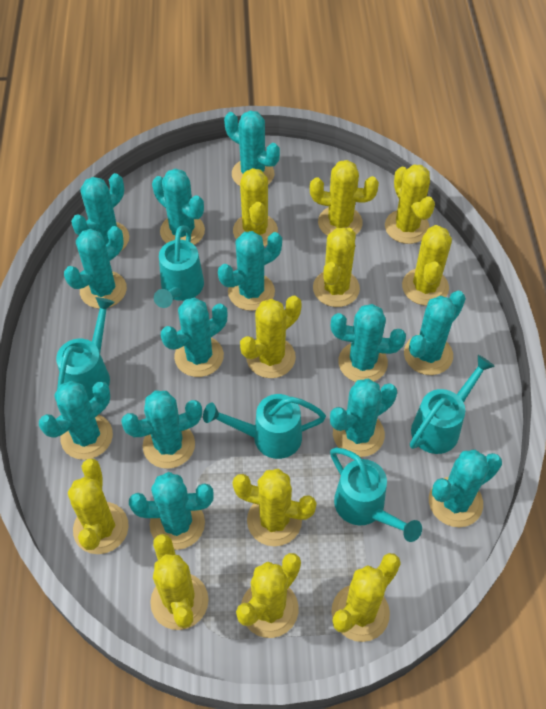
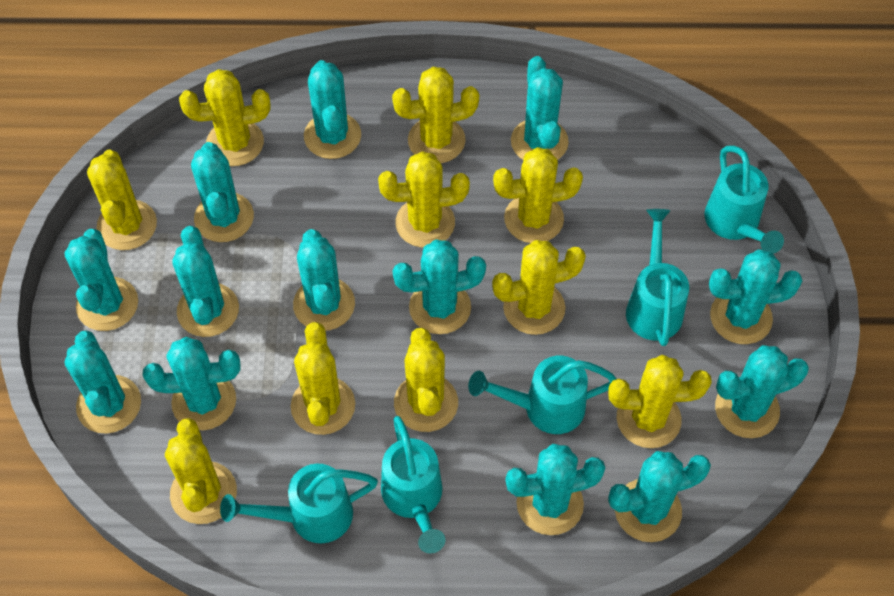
yellow cactus: 11 -> 10

